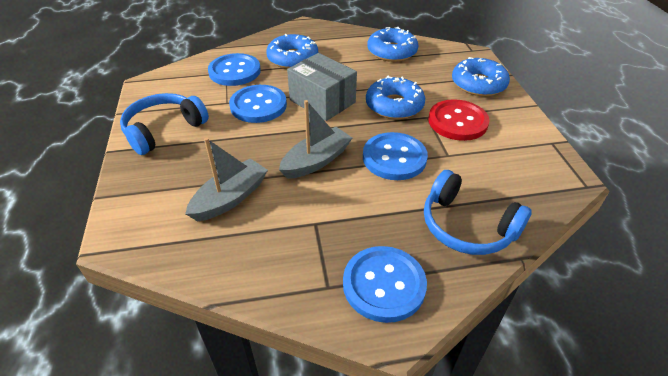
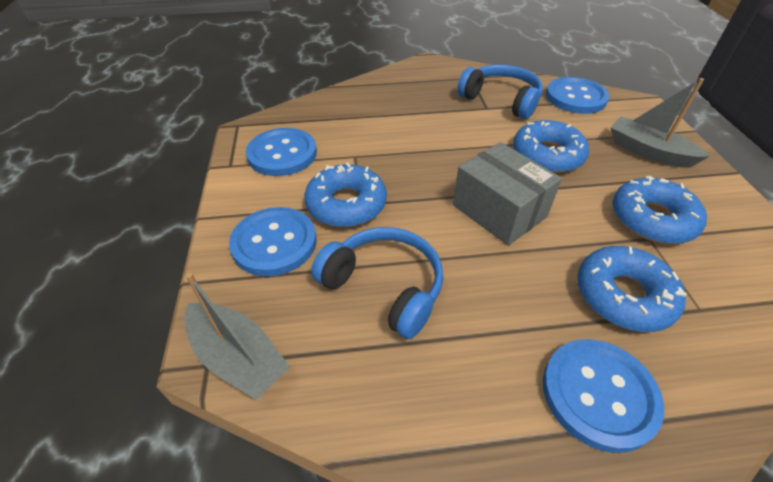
red button: 1 -> 0

